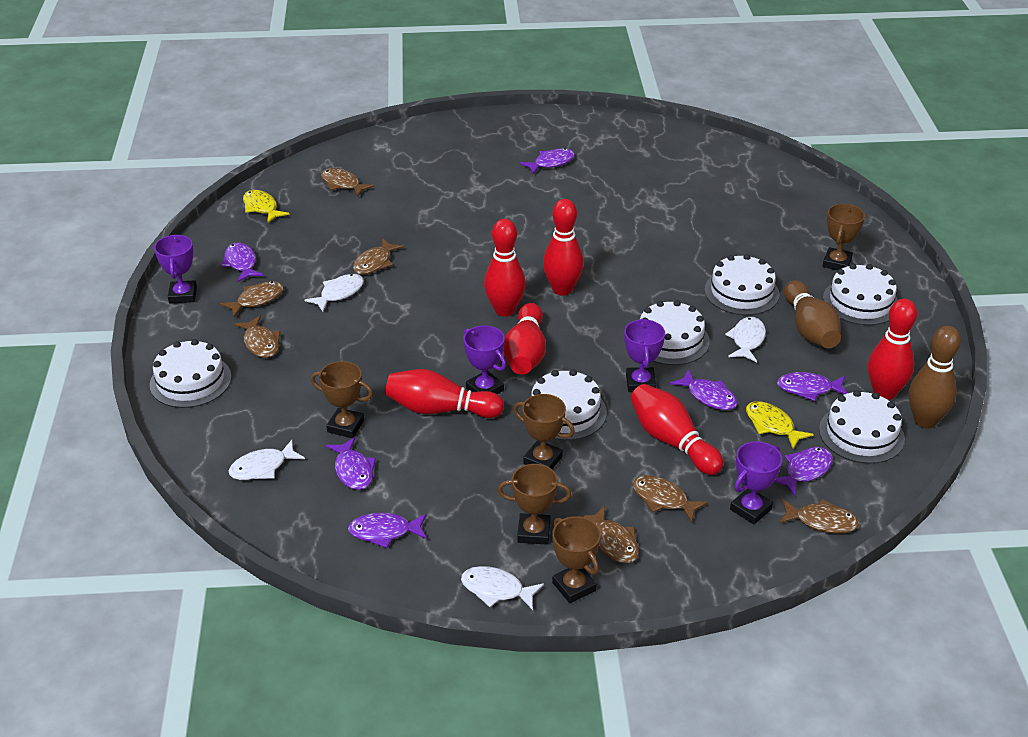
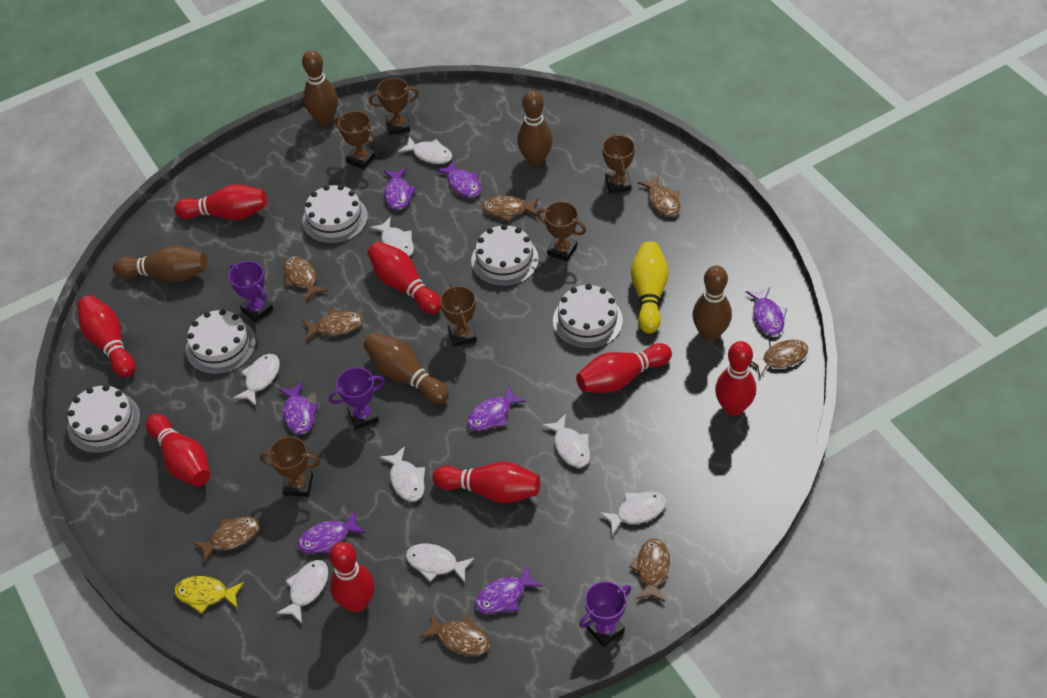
brown bowling pin: 2 -> 5
brown fish: 7 -> 8
brown trophy: 5 -> 6
purple trophy: 4 -> 3
red bowling pin: 6 -> 8
white cake: 6 -> 5
white fish: 4 -> 8
yellow bowling pin: 0 -> 1
yellow fish: 2 -> 1

